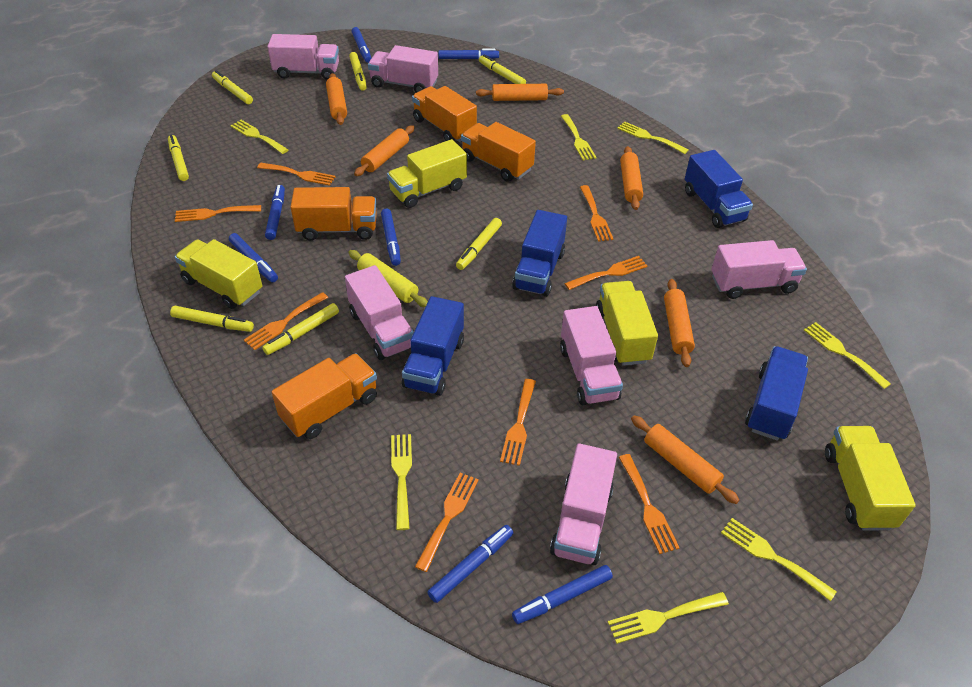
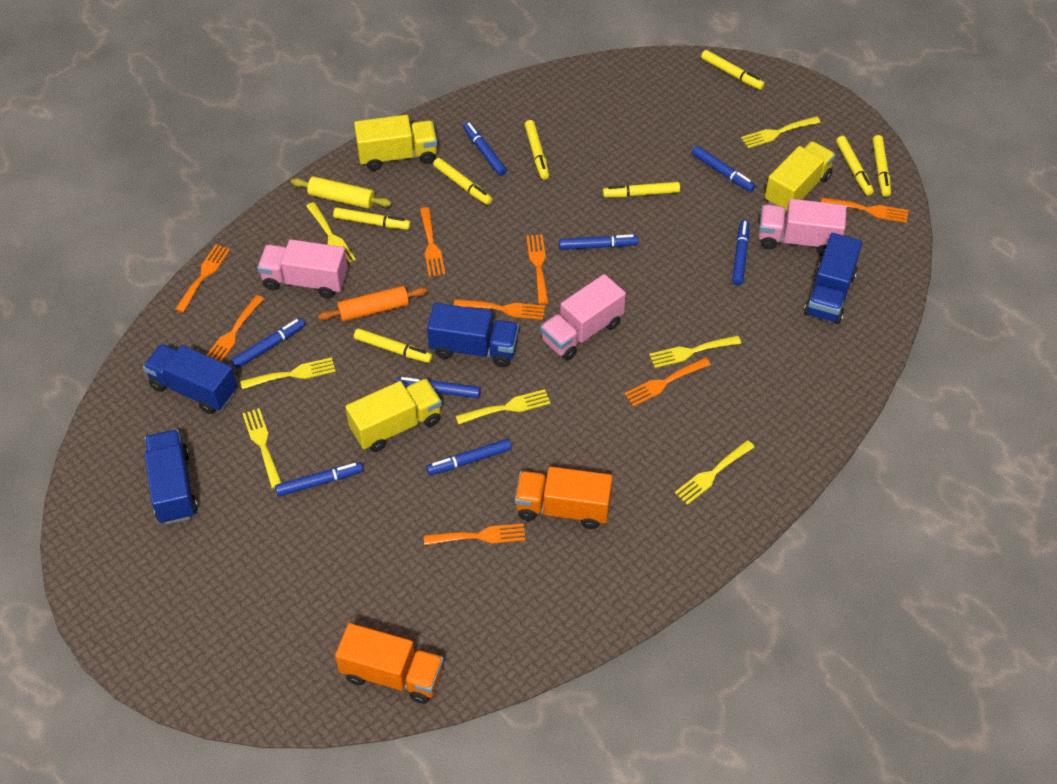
blue marker: 7 -> 8
orange rolling pin: 6 -> 1
orange truck: 4 -> 2
pink truck: 6 -> 3
yellow marker: 7 -> 8
yellow truck: 4 -> 3

